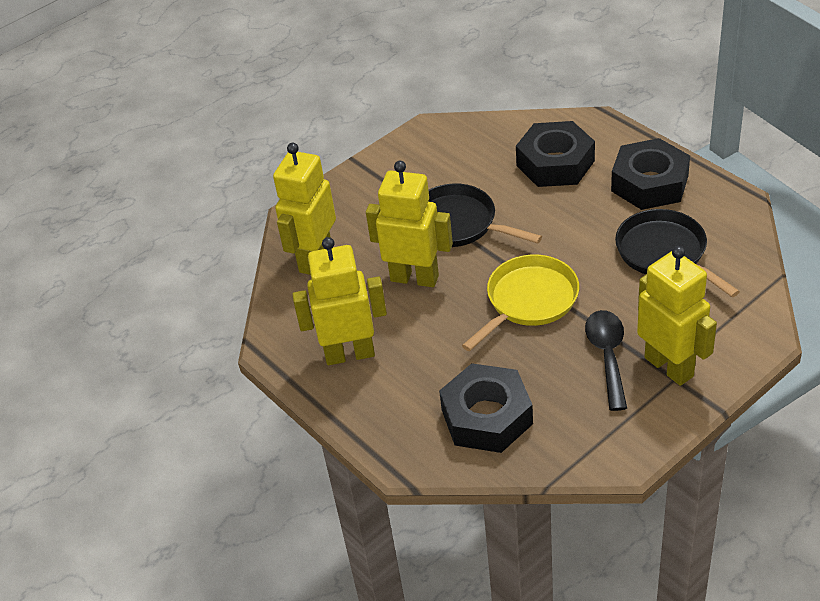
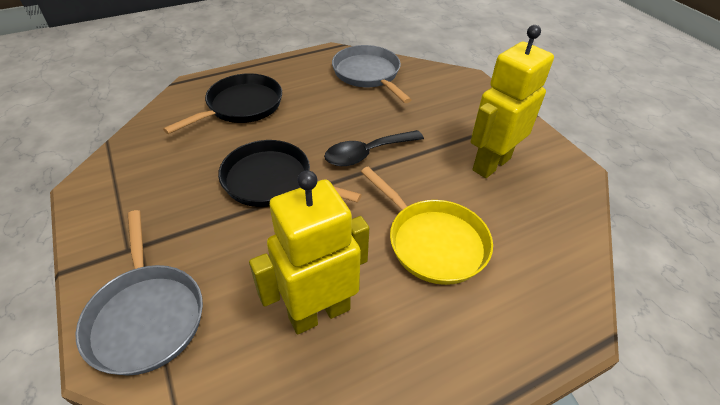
black nut: 3 -> 0
grey pan: 0 -> 2
yellow robot: 4 -> 2

